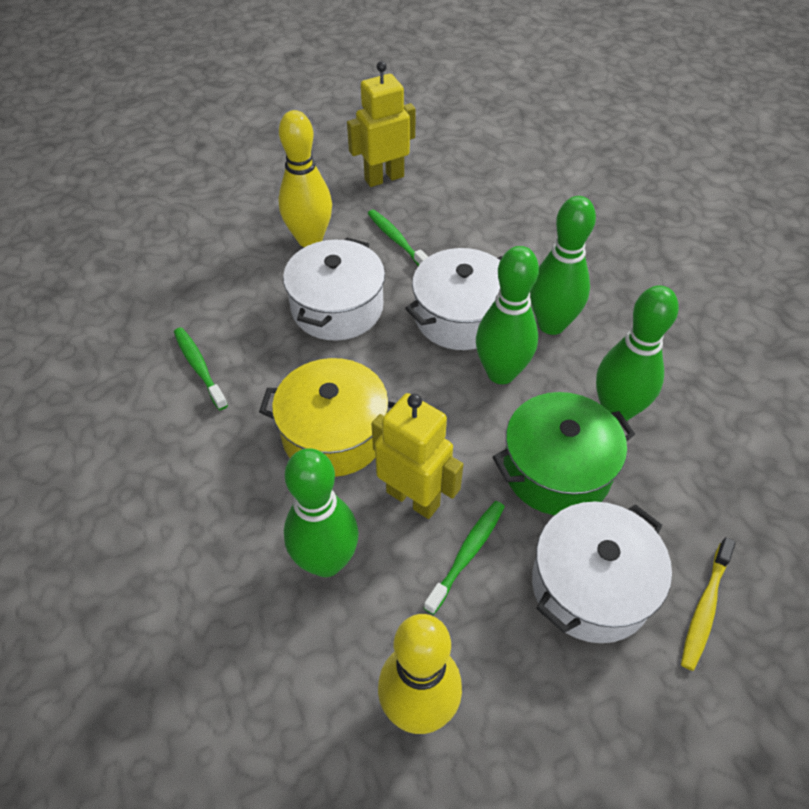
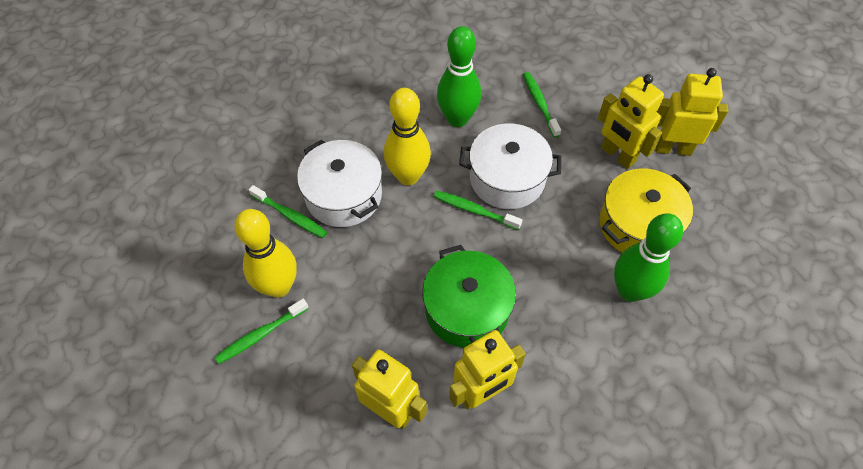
green bowling pin: 4 -> 2
green toothbrush: 3 -> 4
white pot: 3 -> 2
yellow robot: 2 -> 4
yellow toothbrush: 1 -> 0

